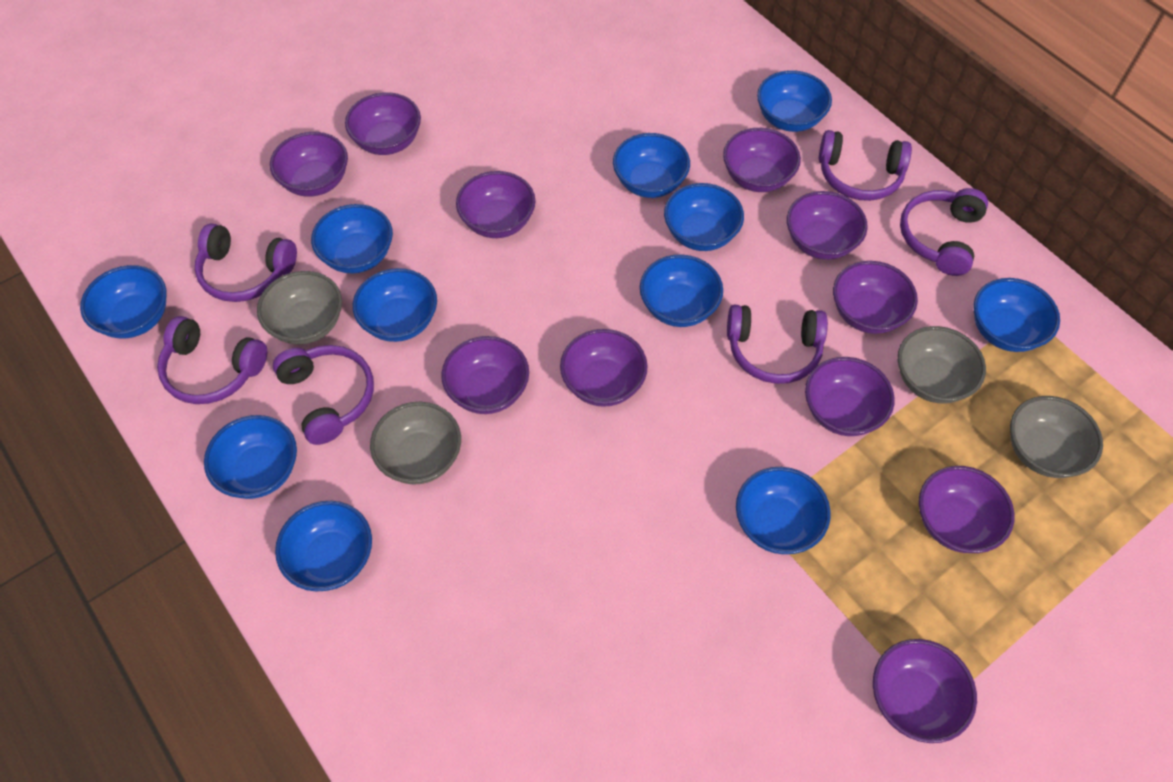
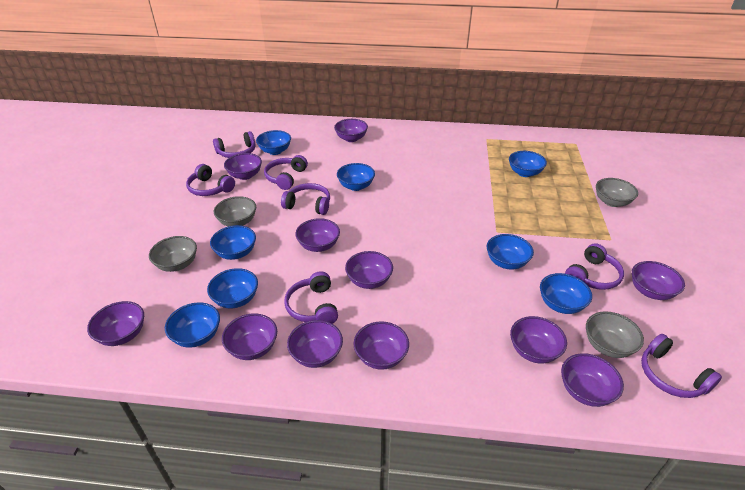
blue bowl: 11 -> 8
purple headphones: 6 -> 7

